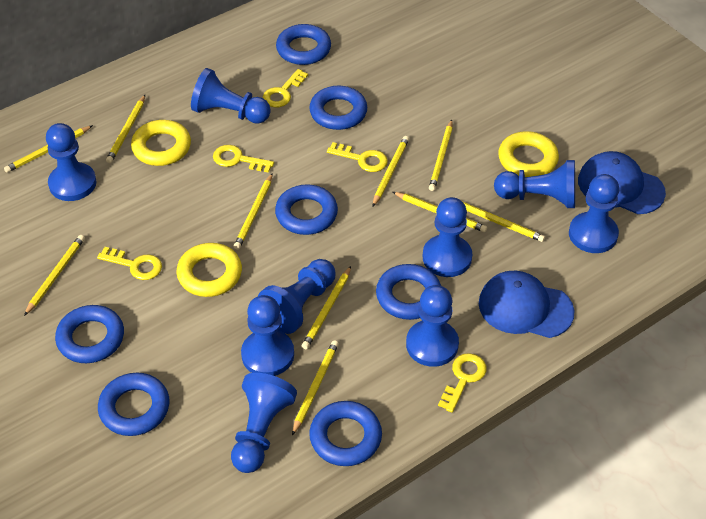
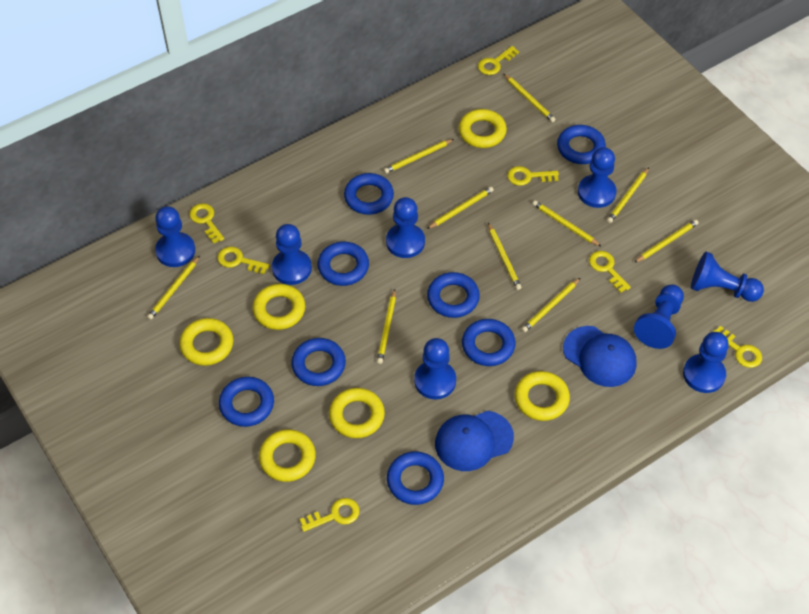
blue pawn: 9 -> 8
blue ring: 7 -> 8
yellow key: 5 -> 7
yellow ring: 3 -> 6

